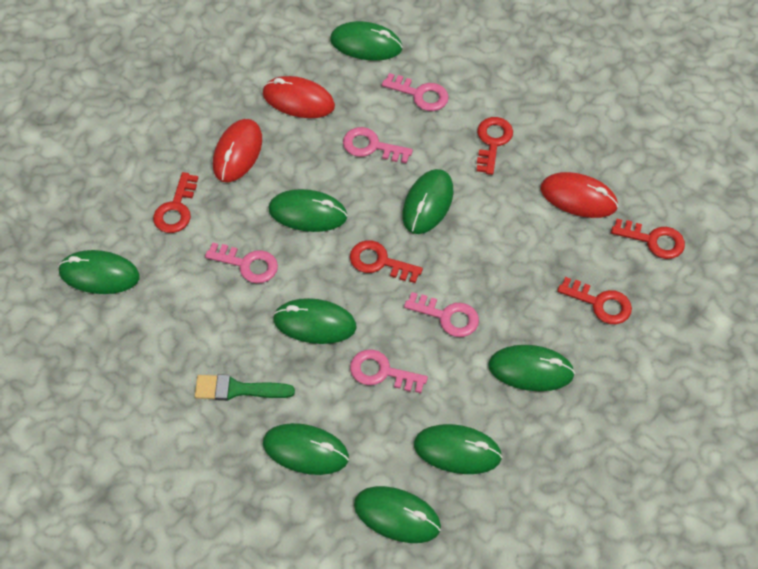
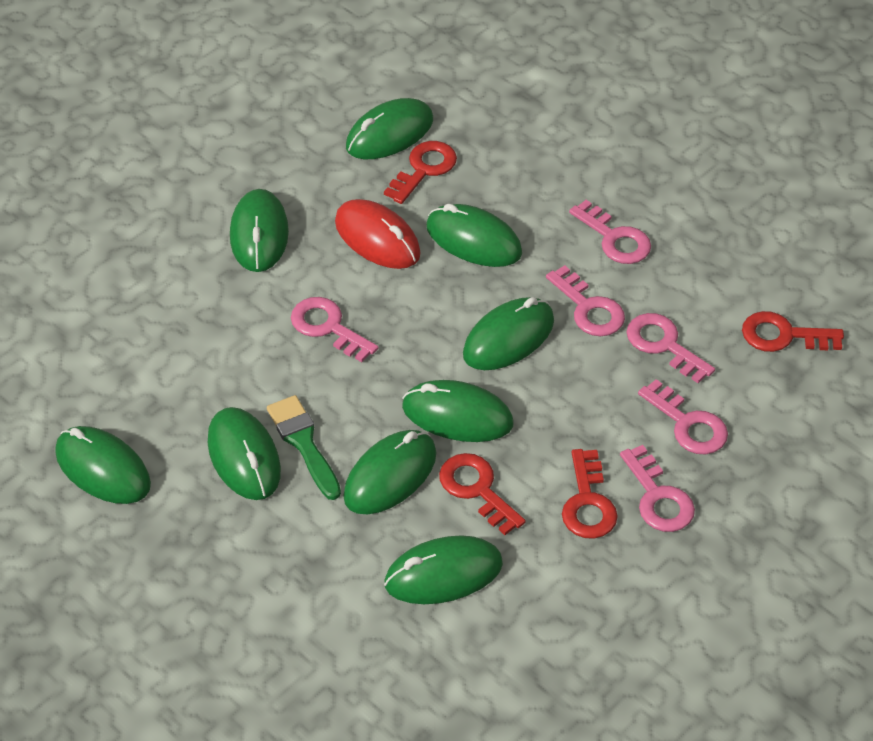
pink key: 5 -> 6
red key: 5 -> 4
red mouse: 3 -> 1

